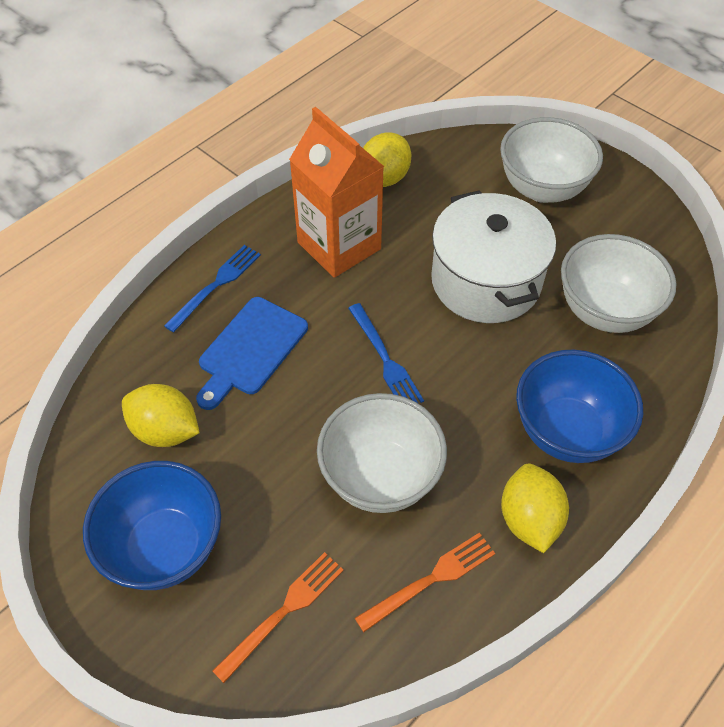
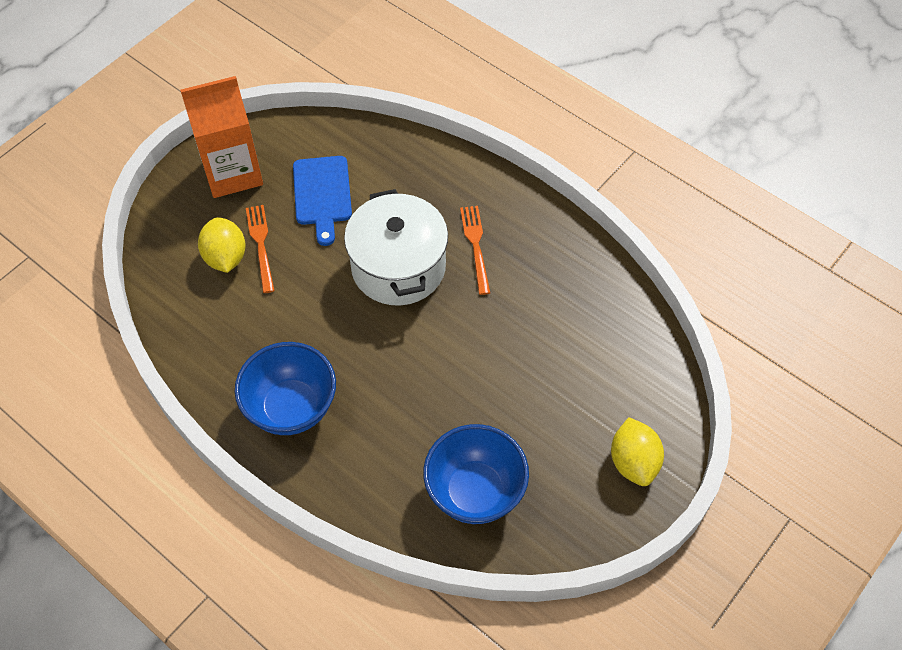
blue fork: 2 -> 0
white bowl: 3 -> 0
yellow lemon: 3 -> 2

